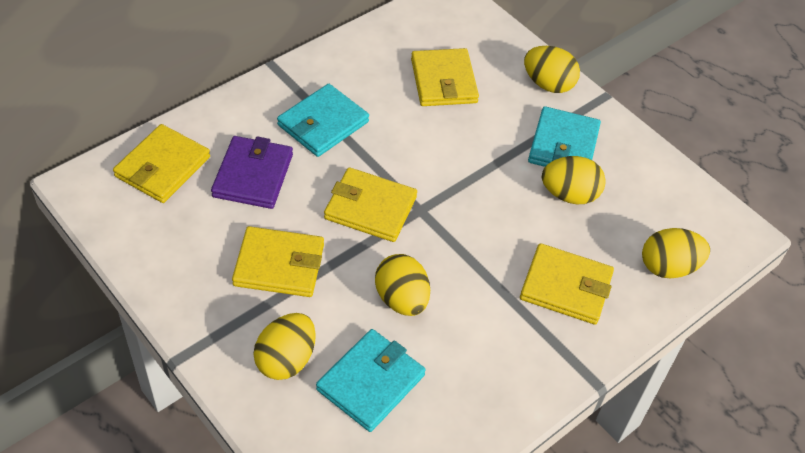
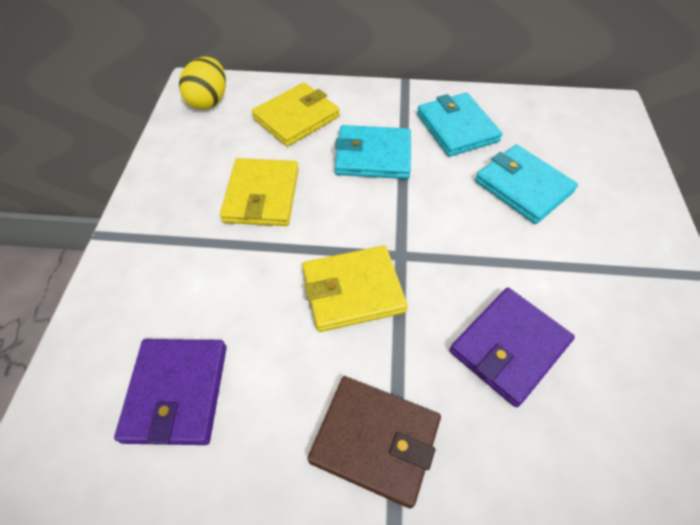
brown wallet: 0 -> 1
purple wallet: 1 -> 2
yellow egg: 5 -> 1
yellow wallet: 5 -> 3

